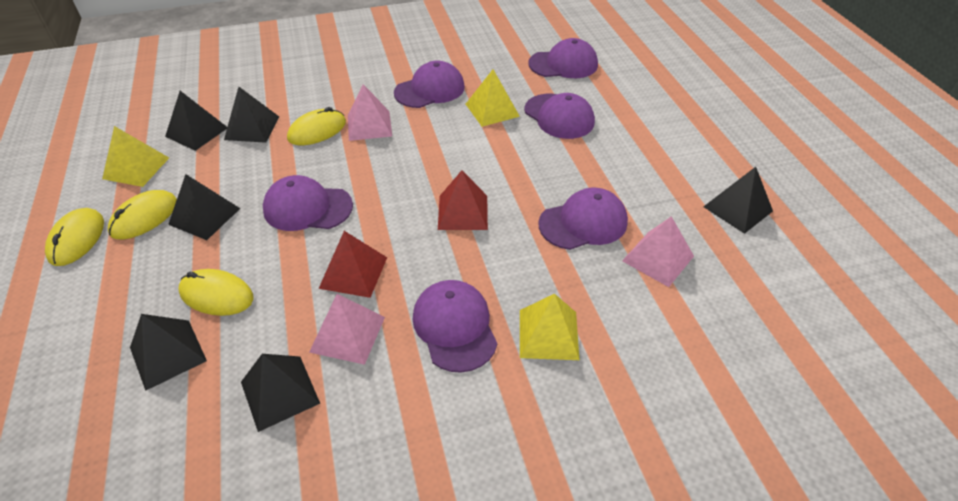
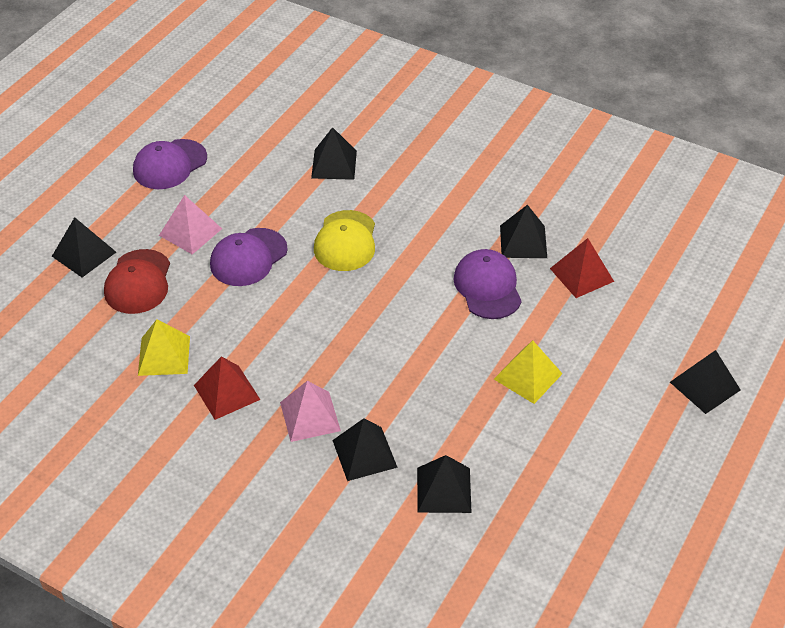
pink pyramid: 3 -> 2
purple cap: 6 -> 3
red cap: 0 -> 1
yellow cap: 0 -> 1
yellow mouse: 4 -> 0
yellow pyramid: 3 -> 2

